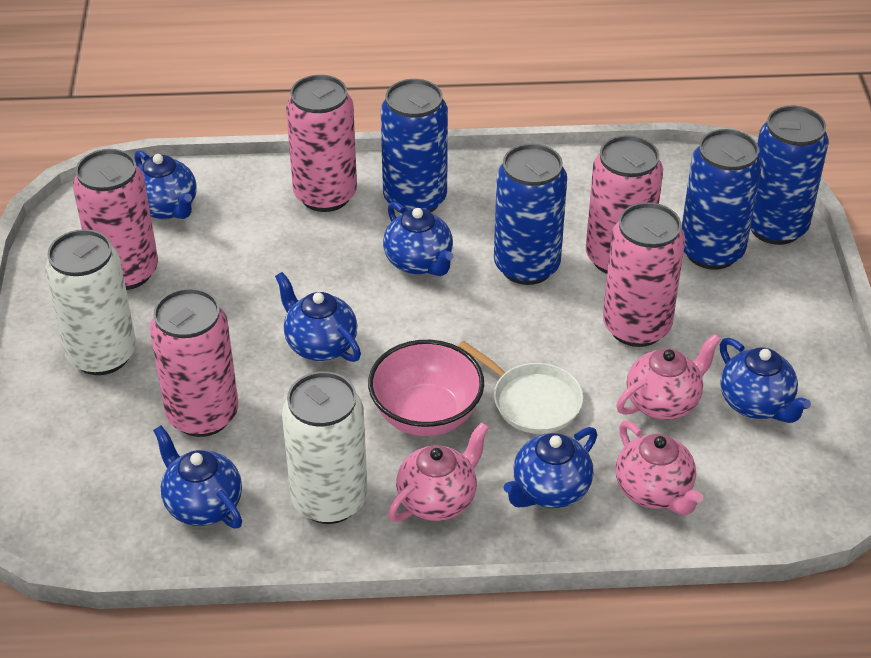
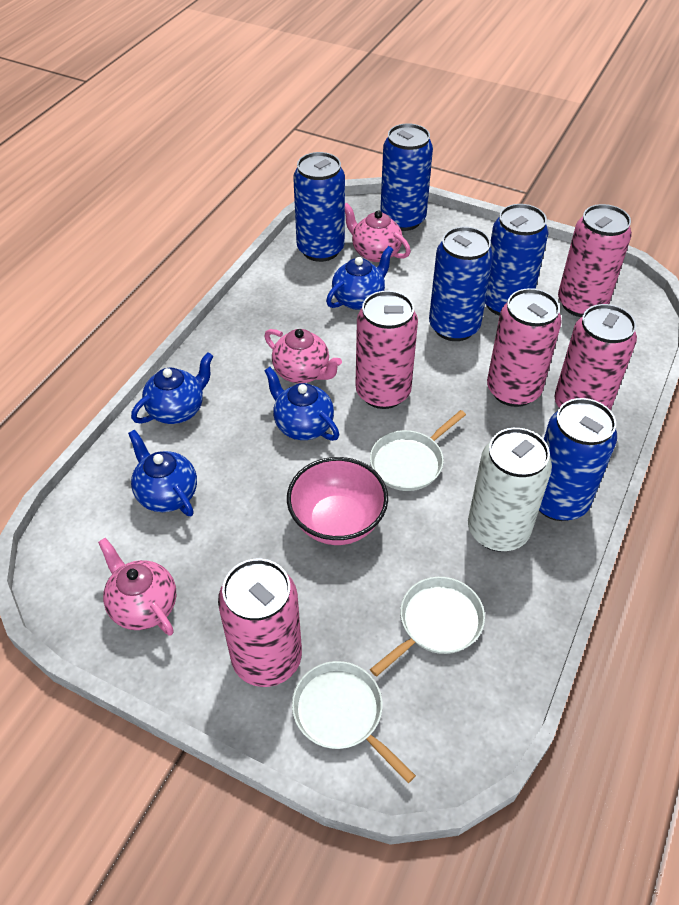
blue can: 4 -> 5
blue teapot: 6 -> 4
white can: 2 -> 1
white pan: 1 -> 3

